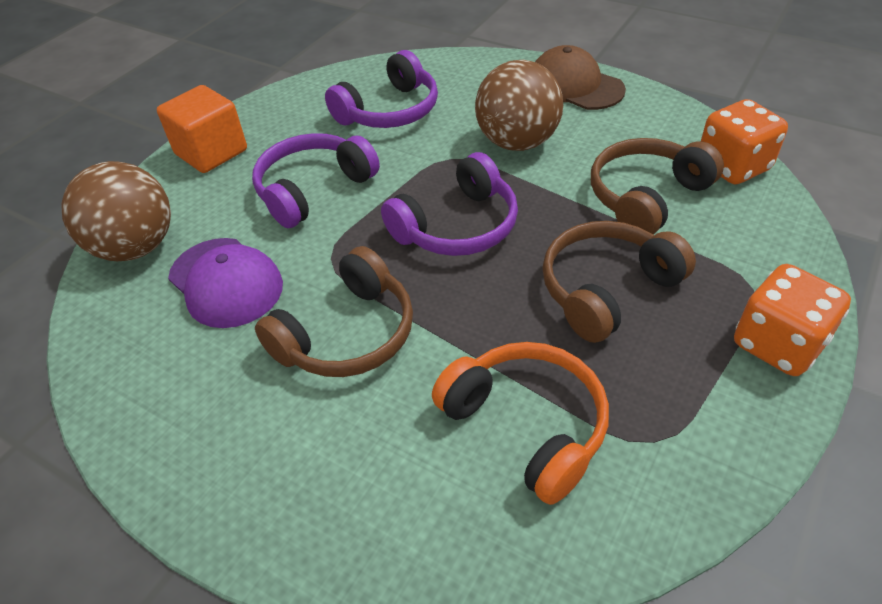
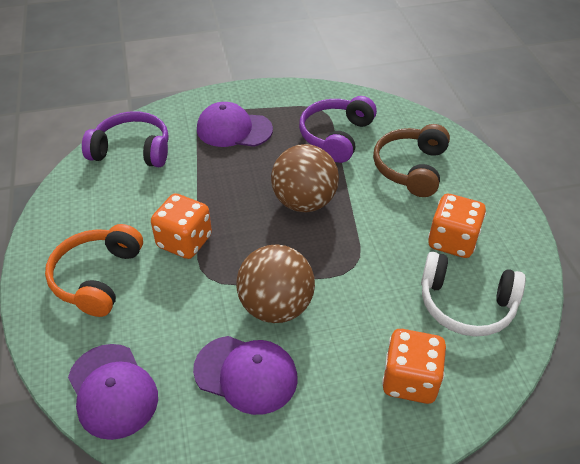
brown cap: 1 -> 0
brown headphones: 3 -> 1
orange cube: 1 -> 0
orange dice: 2 -> 3
purple cap: 1 -> 3
purple headphones: 3 -> 2
white headphones: 0 -> 1

